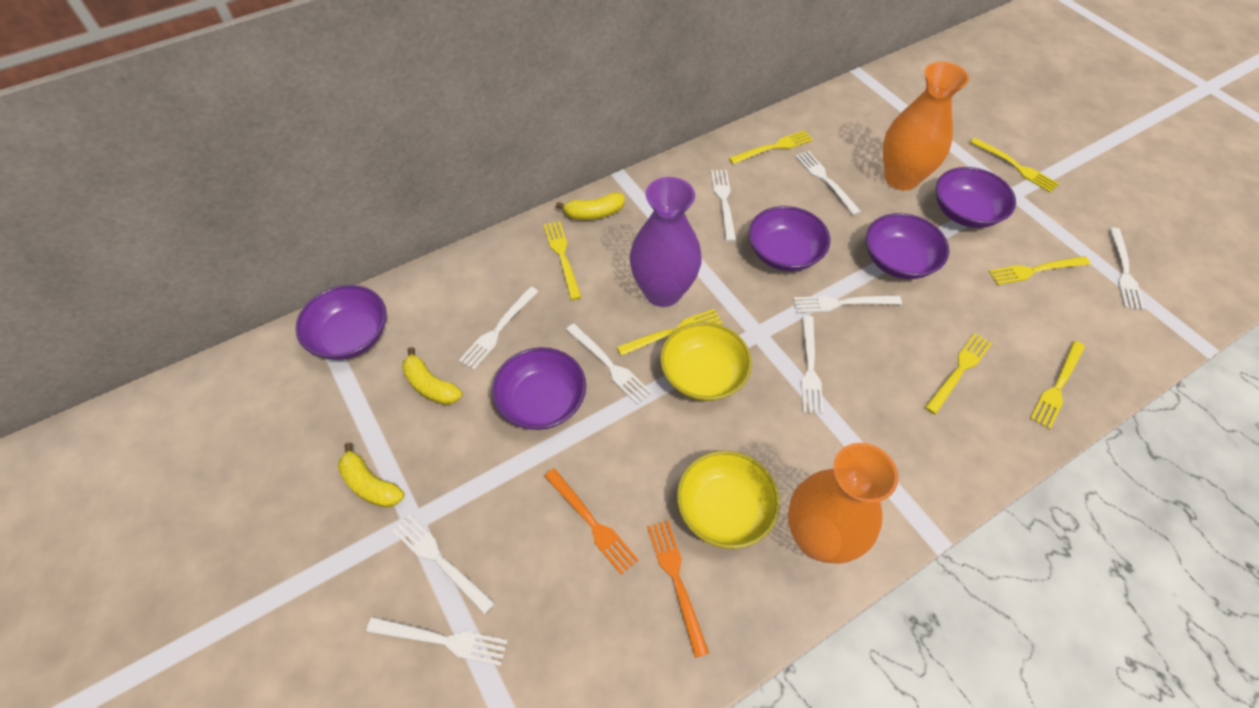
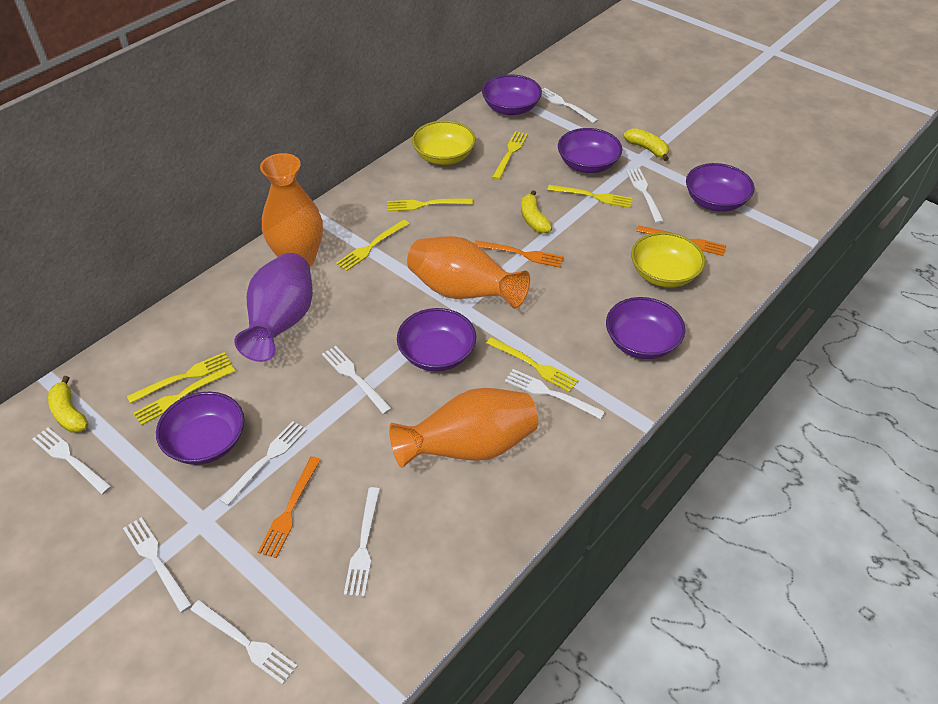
orange fork: 2 -> 3
orange vase: 2 -> 3
purple bowl: 5 -> 6

